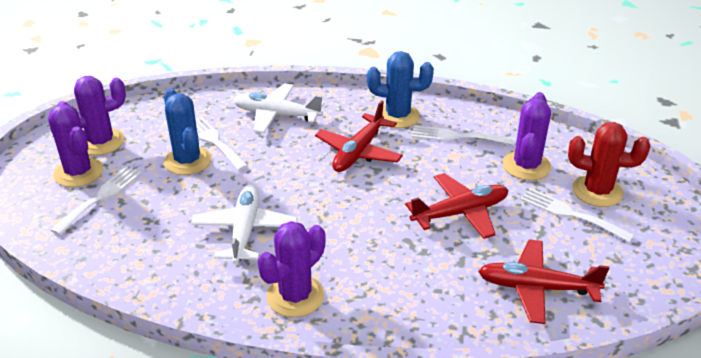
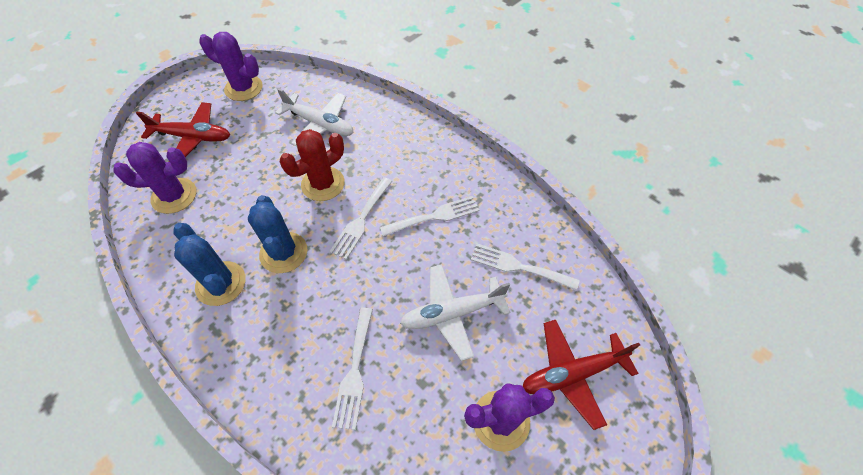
purple cactus: 4 -> 3
red plane: 3 -> 2

